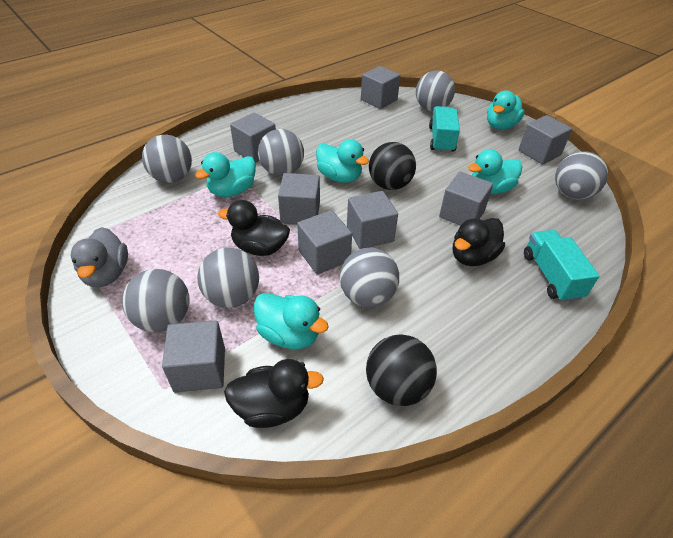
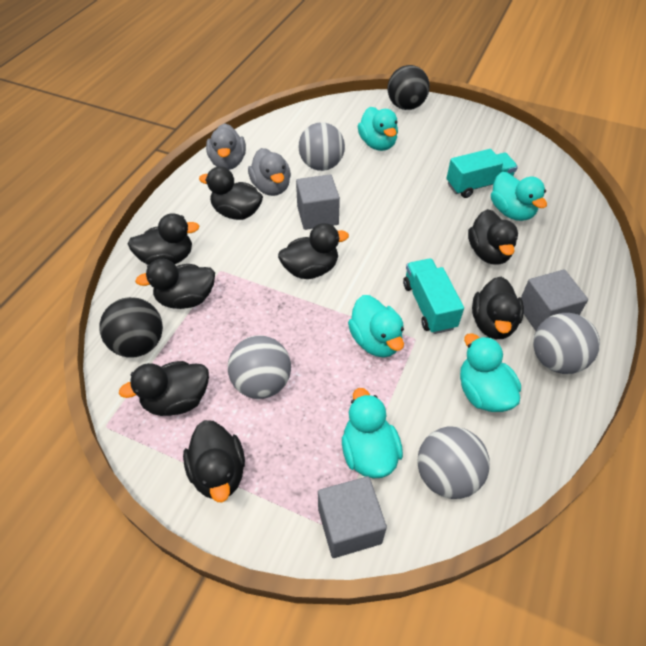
black duck: 3 -> 8
grey ball: 7 -> 4
grey cube: 8 -> 3
grey duck: 1 -> 2

